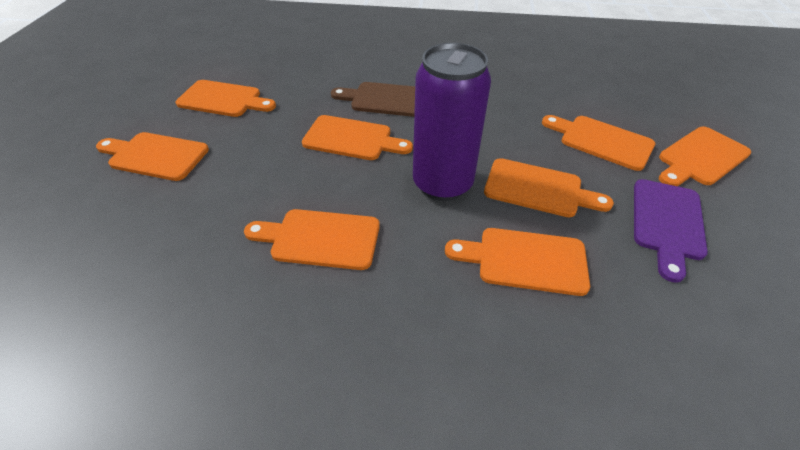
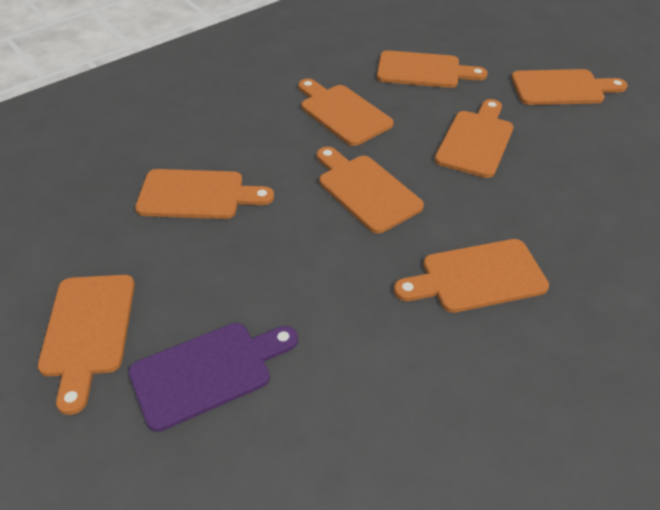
brown cutting board: 1 -> 0
purple can: 1 -> 0

